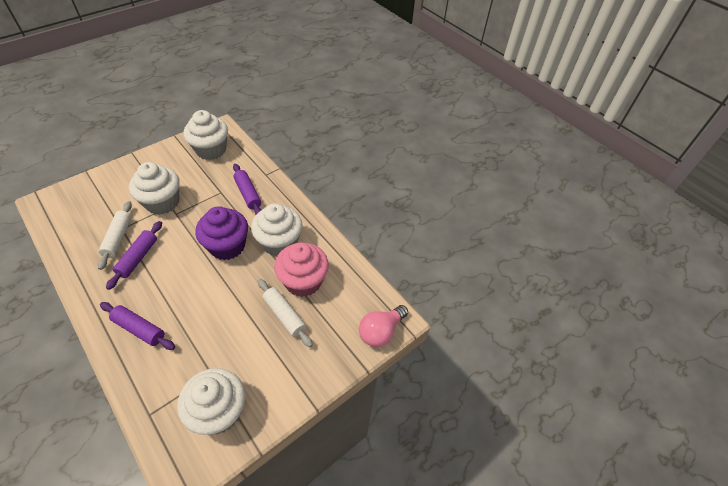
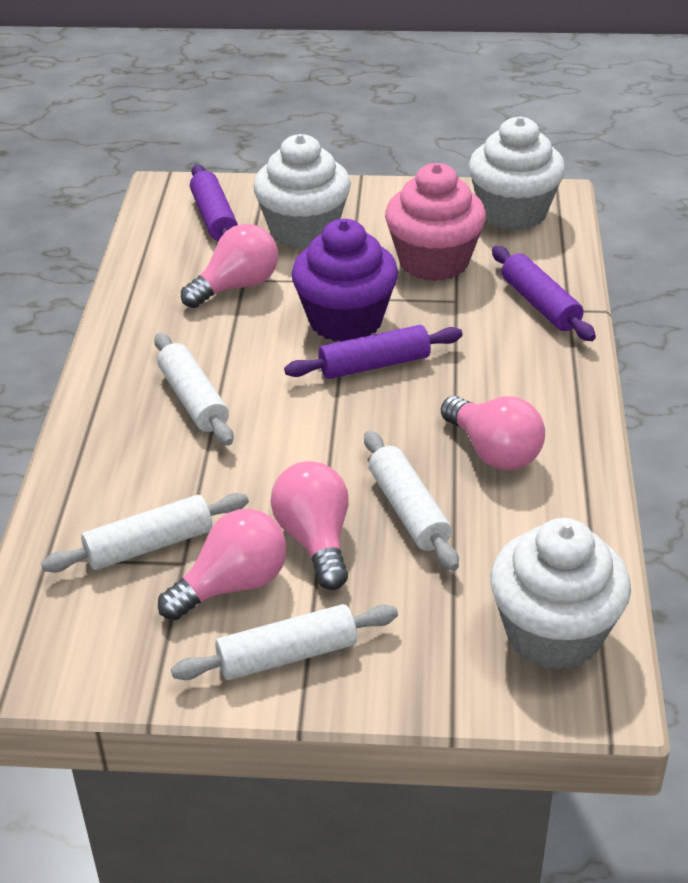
pink light bulb: 1 -> 4
white cupcake: 4 -> 3
white rolling pin: 2 -> 4

